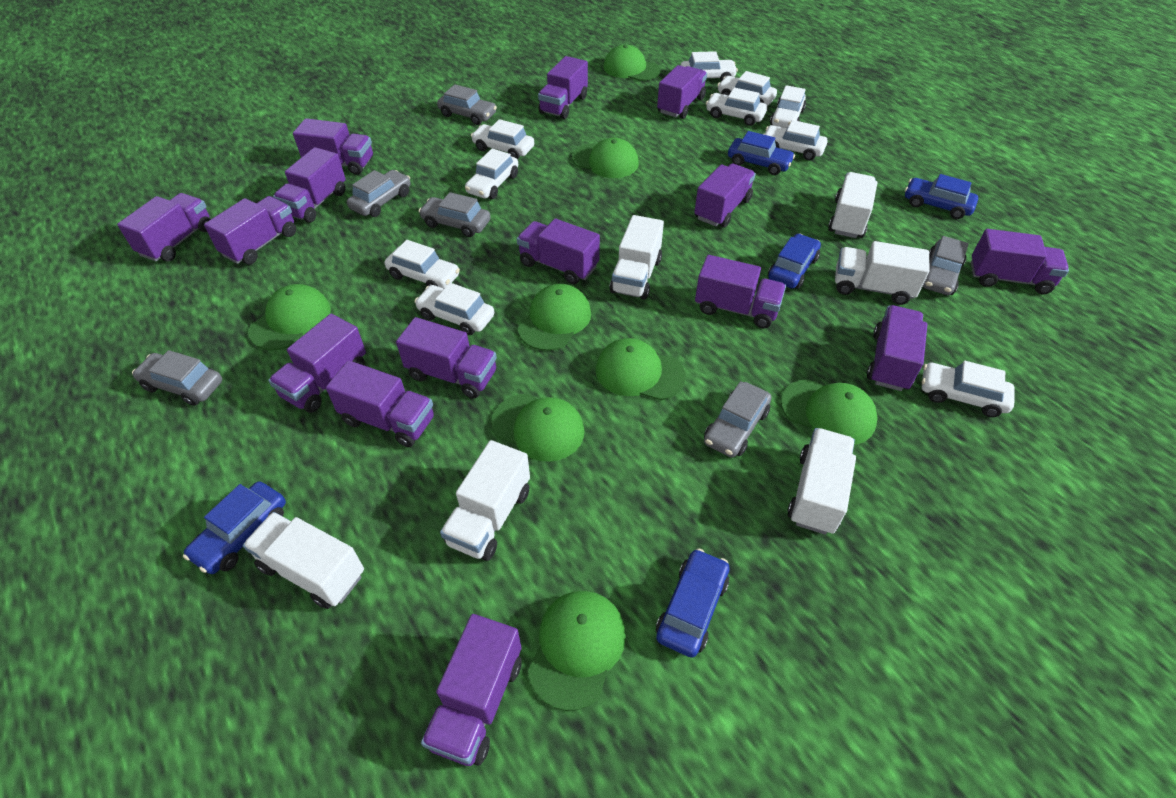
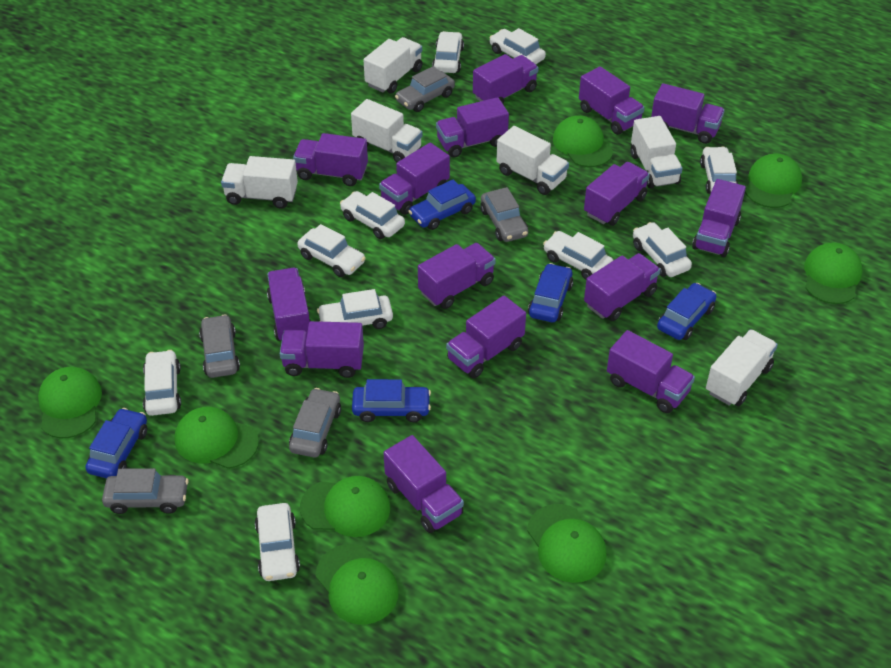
grey car: 6 -> 5

